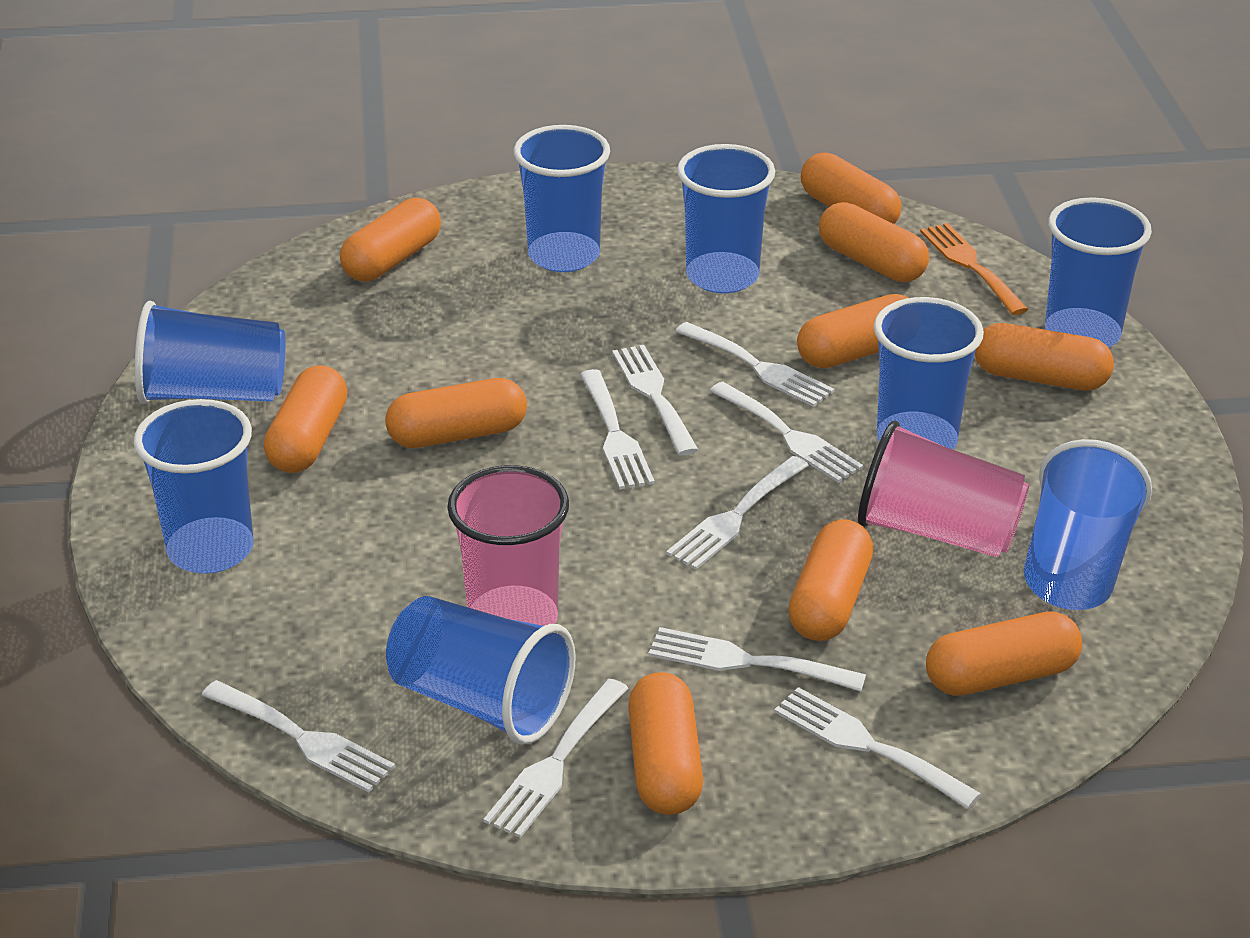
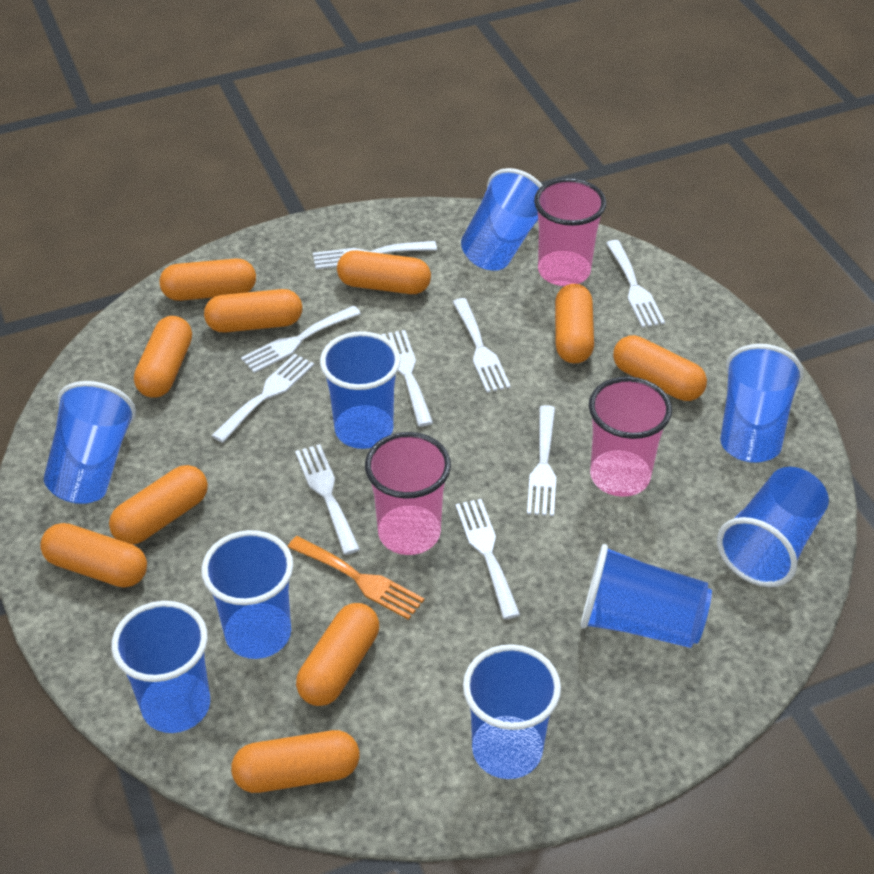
blue cup: 8 -> 9
pink cup: 2 -> 3

